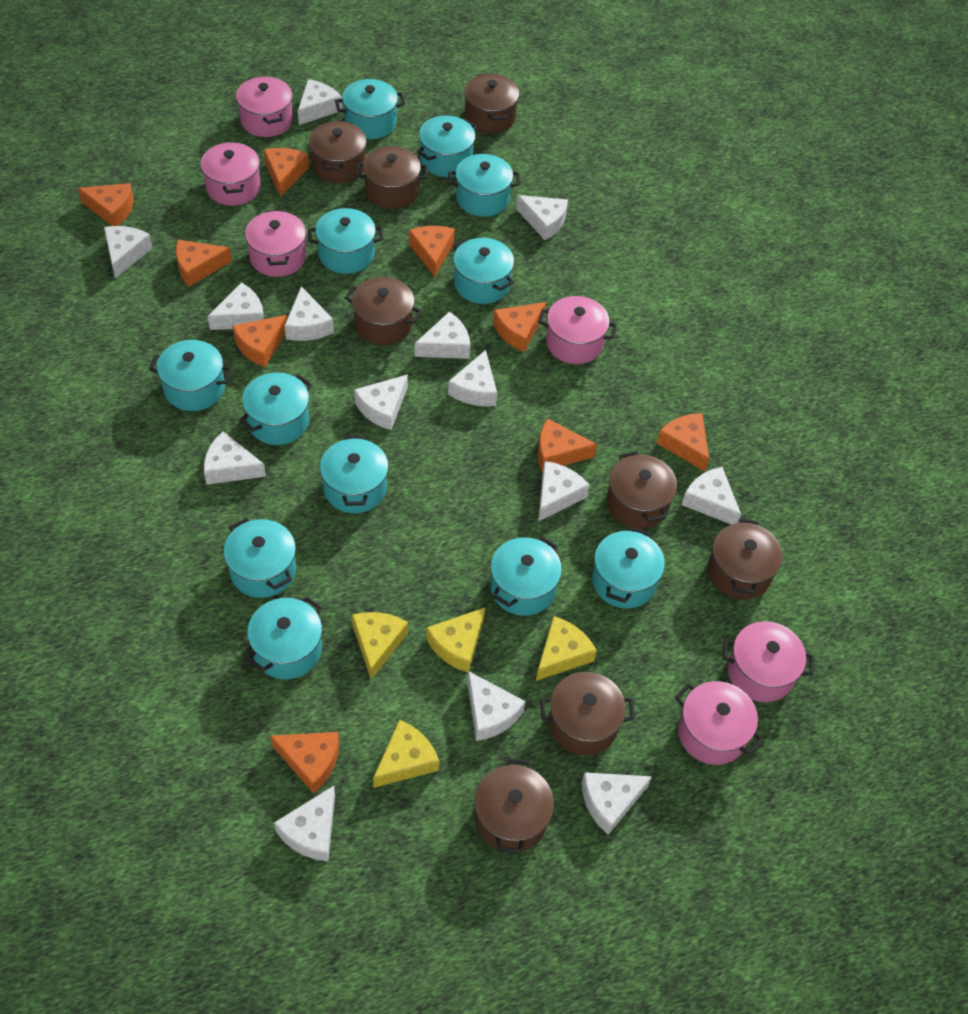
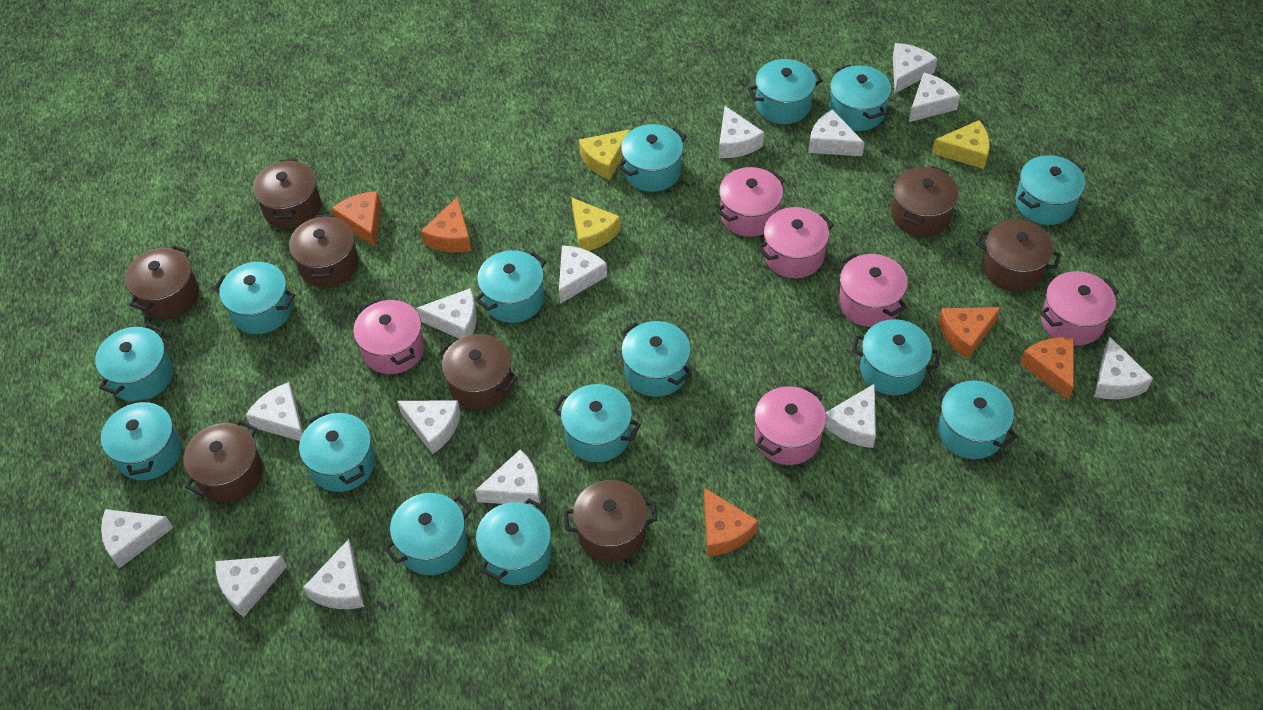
orange cheese: 9 -> 5
turquoise pot: 12 -> 15
yellow cheese: 4 -> 3

